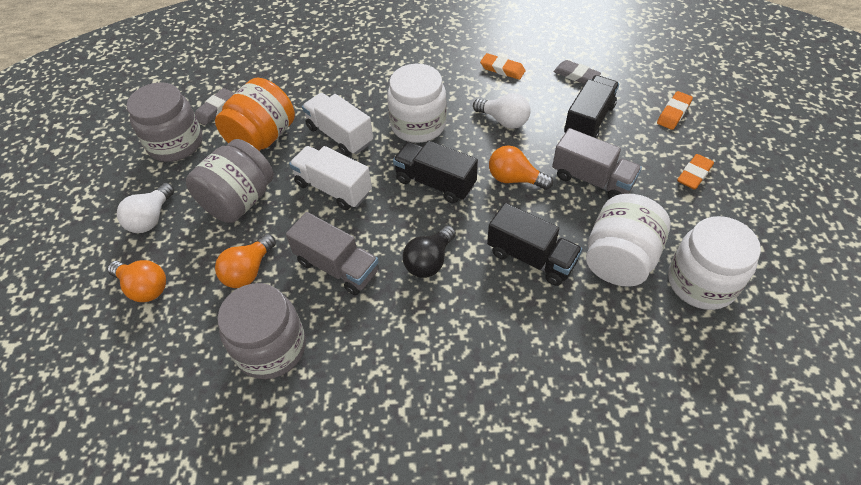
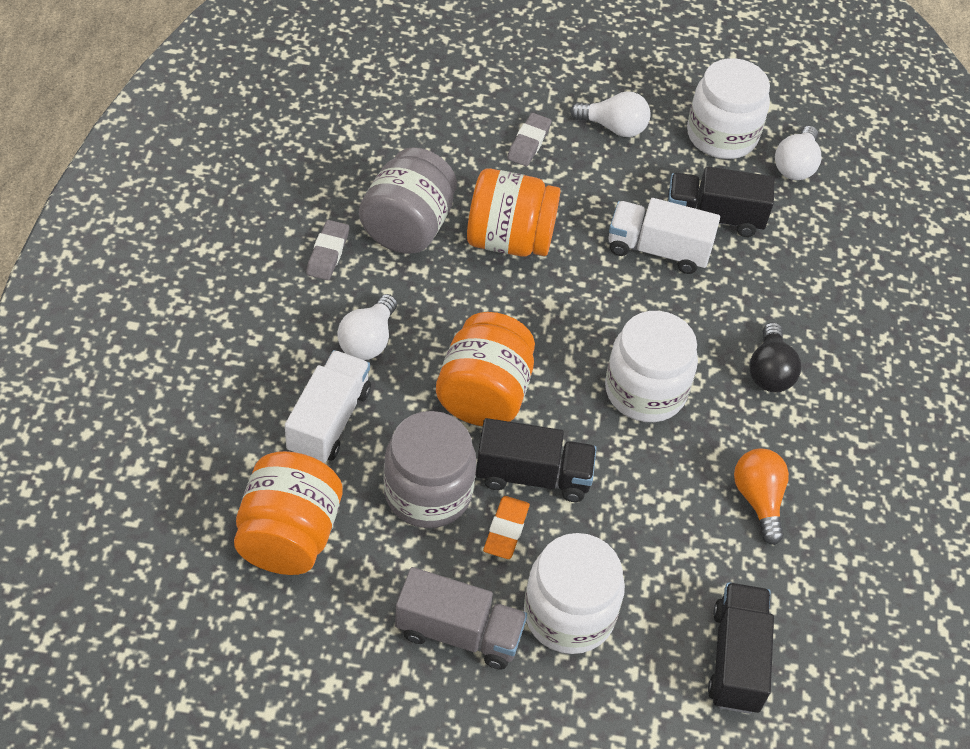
grey jar: 3 -> 2
grey truck: 2 -> 1
orange eraser: 3 -> 1
orange jar: 1 -> 3
orange light bulb: 3 -> 1
white light bulb: 2 -> 3

